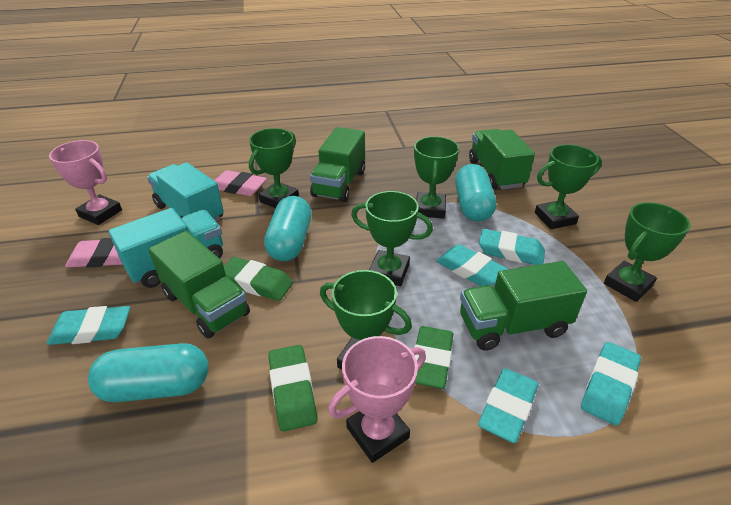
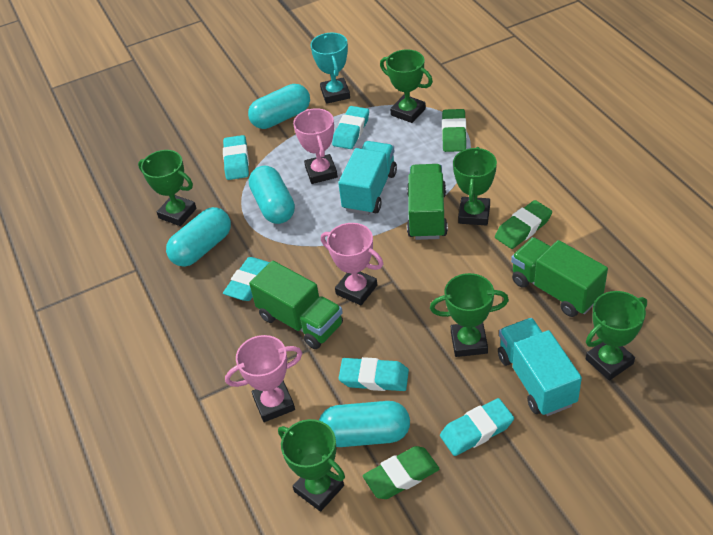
green truck: 4 -> 3
pink eraser: 2 -> 0
pink trophy: 2 -> 3
turquoise capsule: 3 -> 4
turquoise trophy: 0 -> 1

